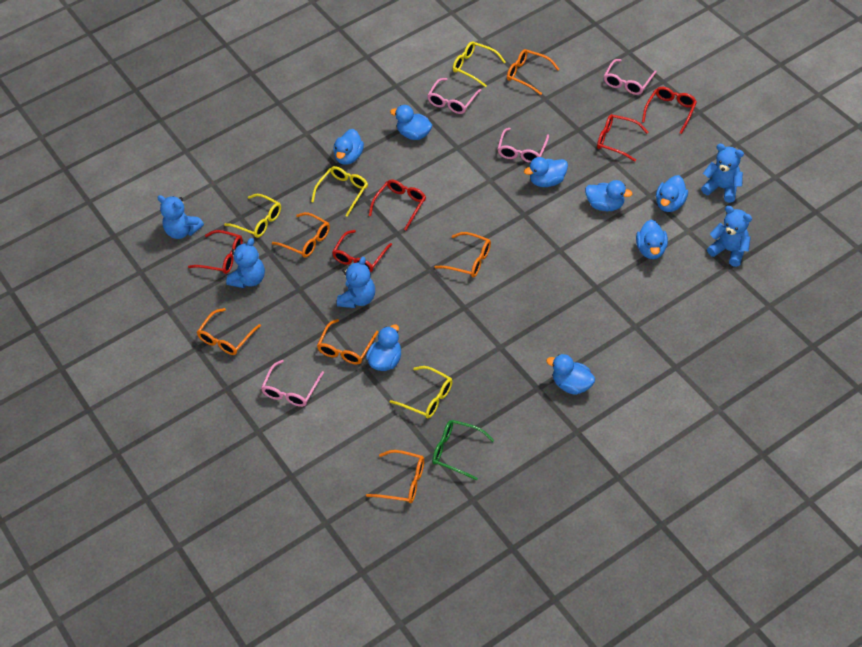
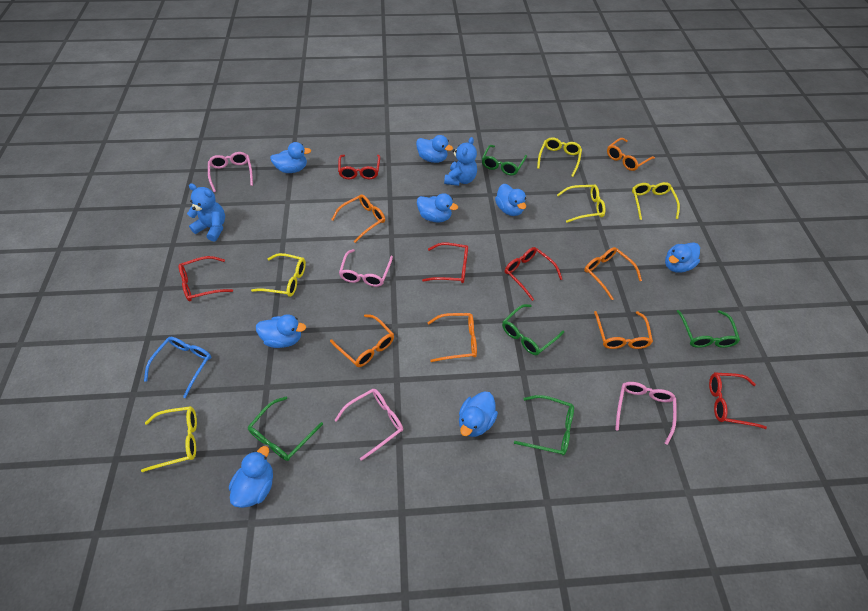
blue glasses: 0 -> 1
blue teddy bear: 5 -> 2
green glasses: 1 -> 5
yellow glasses: 4 -> 5

